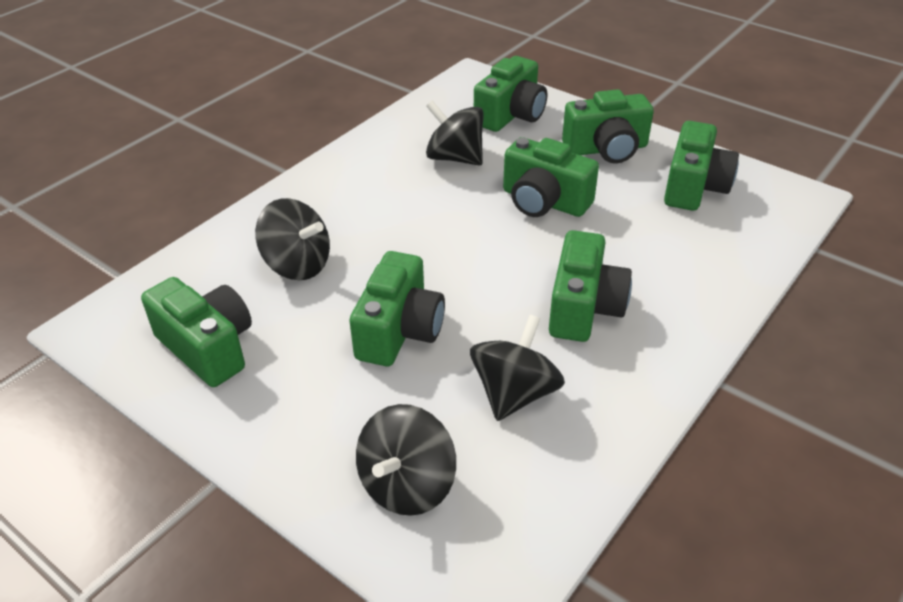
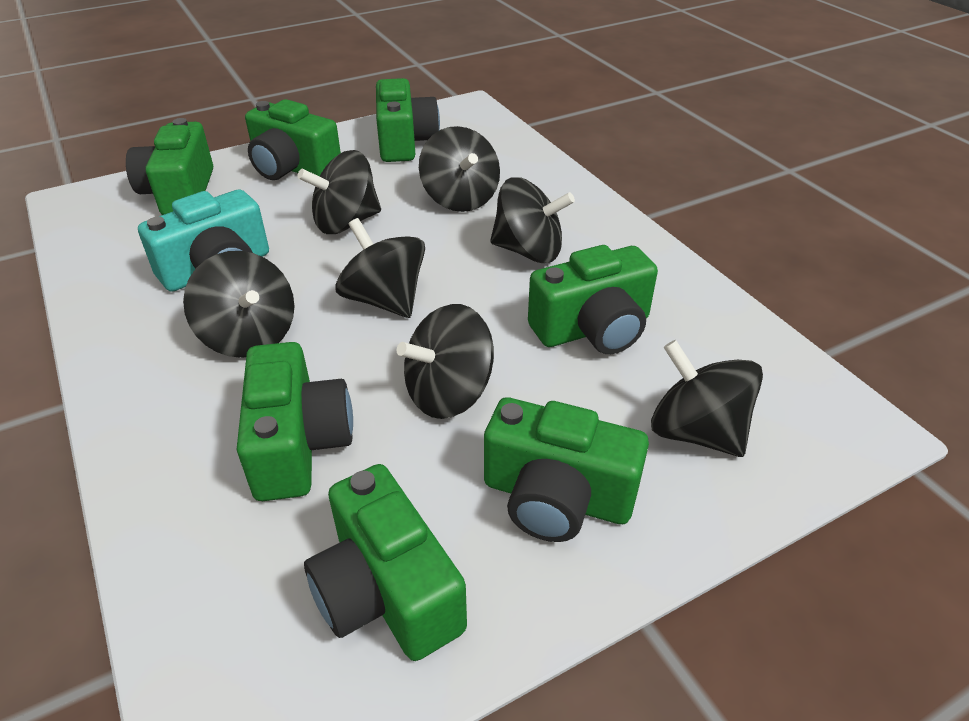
black spinning top: 4 -> 7
turquoise camera: 0 -> 1

